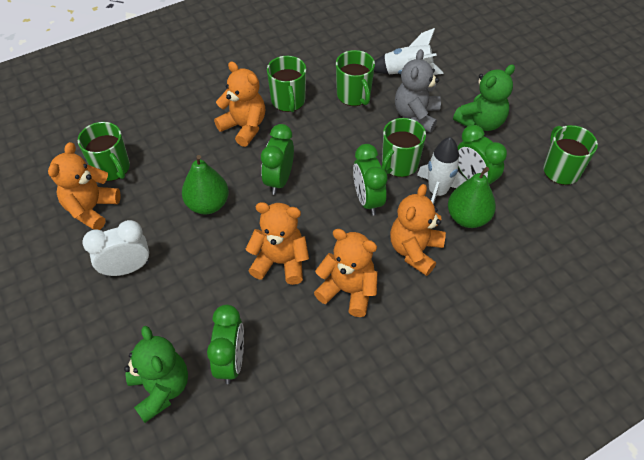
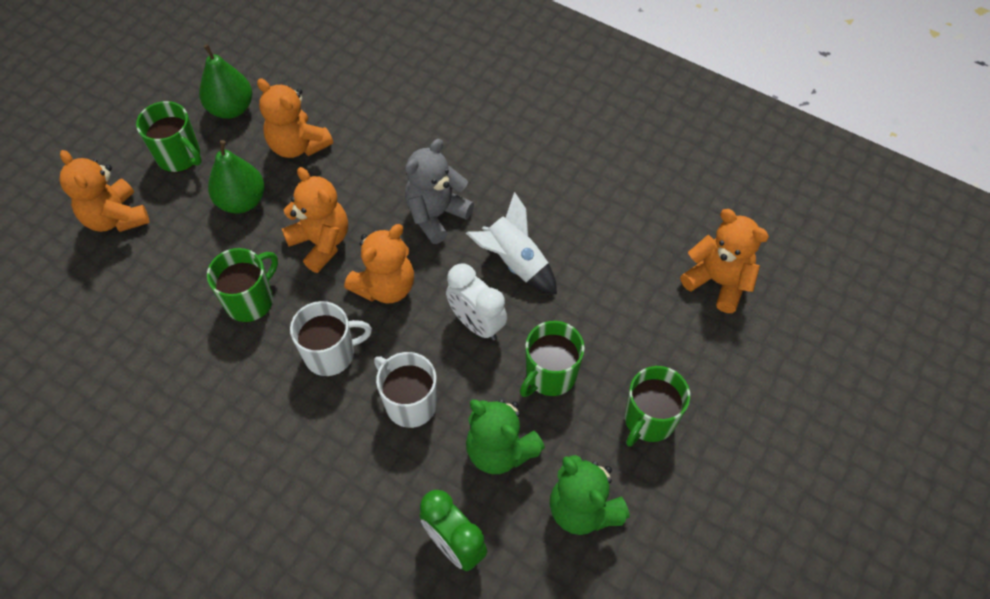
green clock: 4 -> 1
green mug: 5 -> 4
white mug: 0 -> 2
white rocket: 2 -> 1

